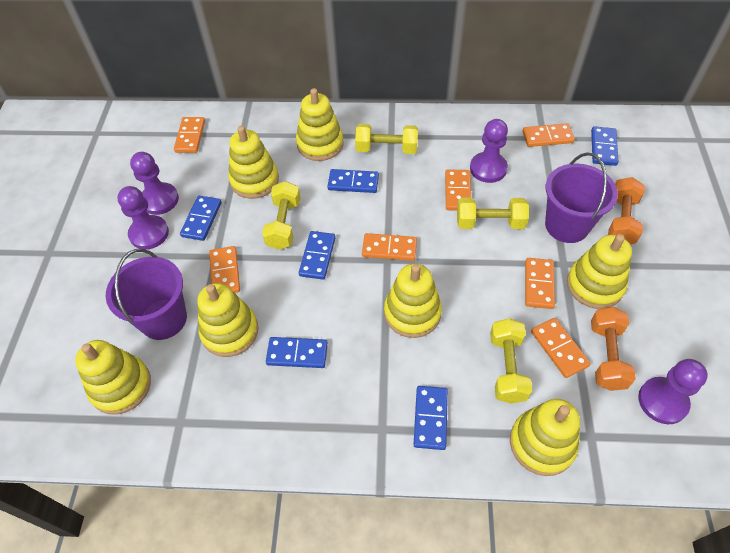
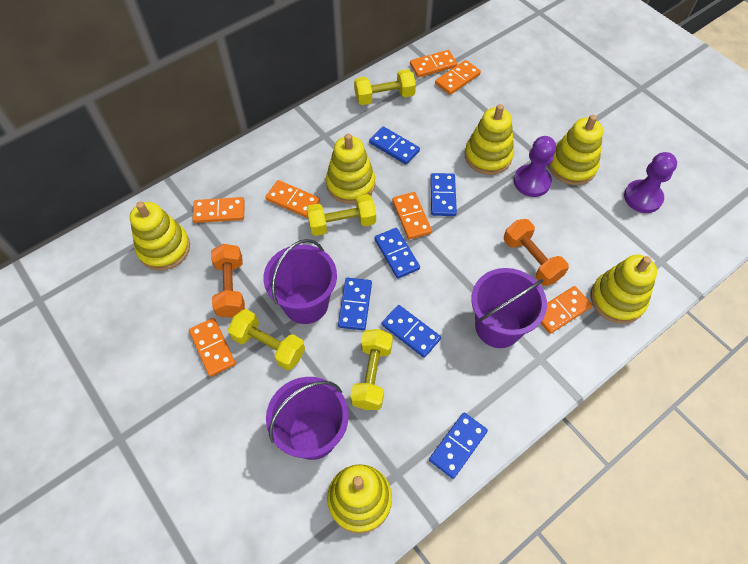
purple bucket: 2 -> 3
purple pawn: 4 -> 2
yellow stacking toy: 7 -> 6

